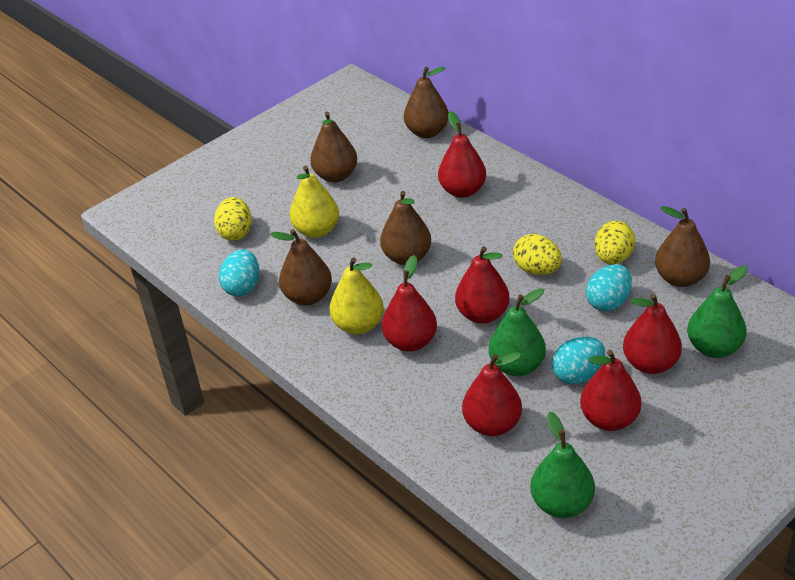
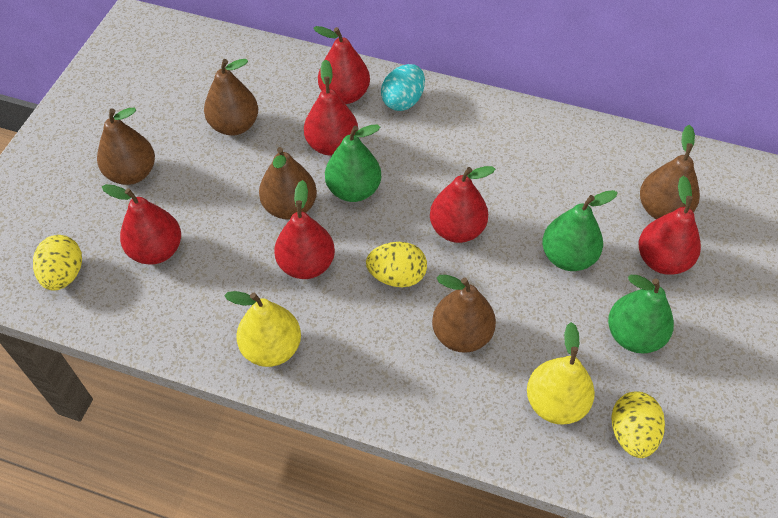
turquoise egg: 3 -> 1

